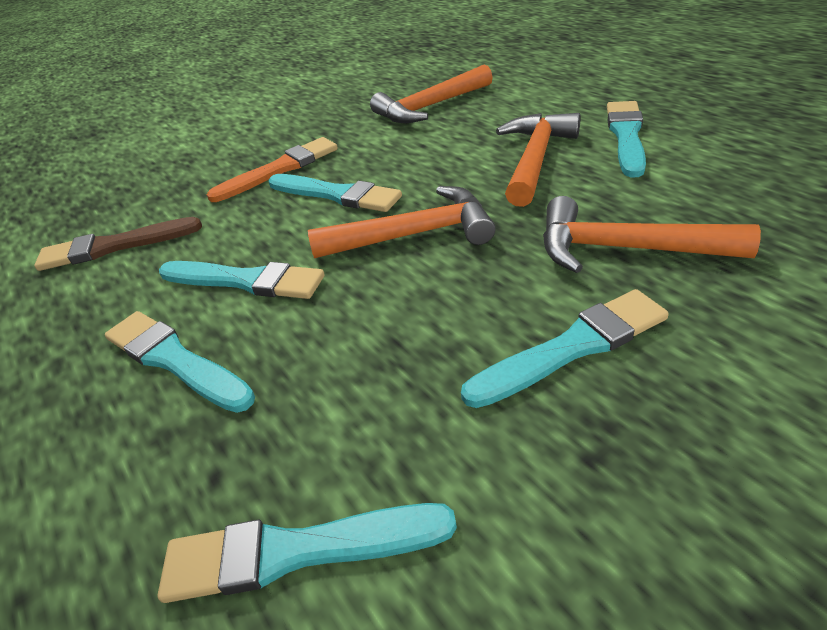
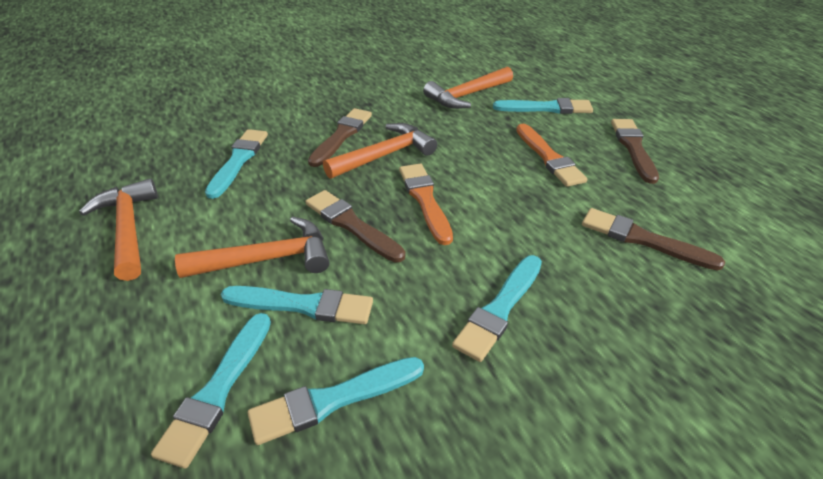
brown brush: 1 -> 4
orange brush: 1 -> 2

